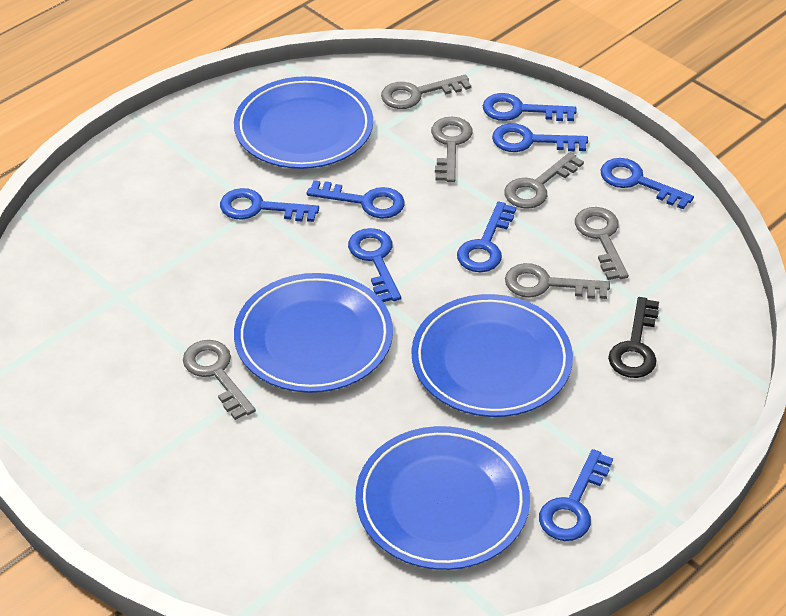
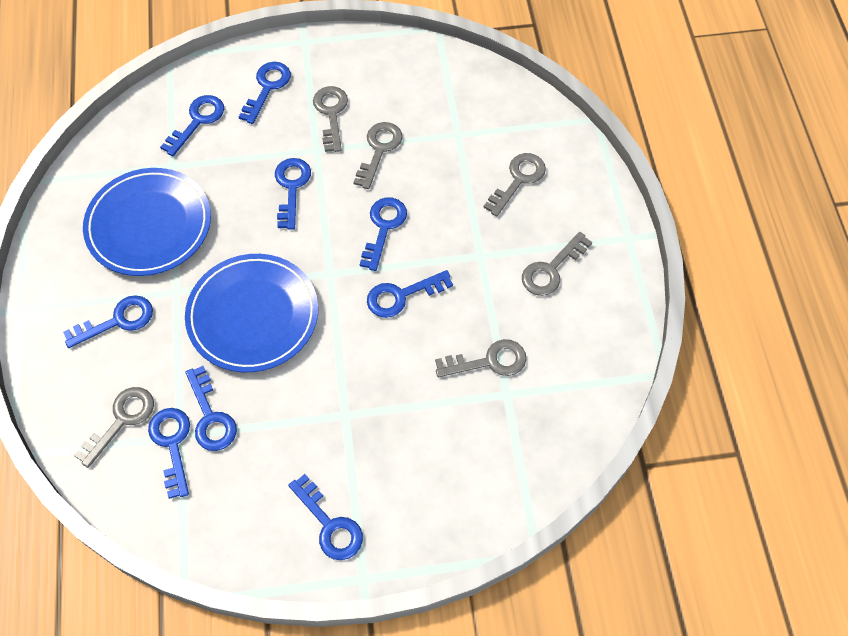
black key: 1 -> 0
blue key: 8 -> 9
blue plate: 4 -> 2

